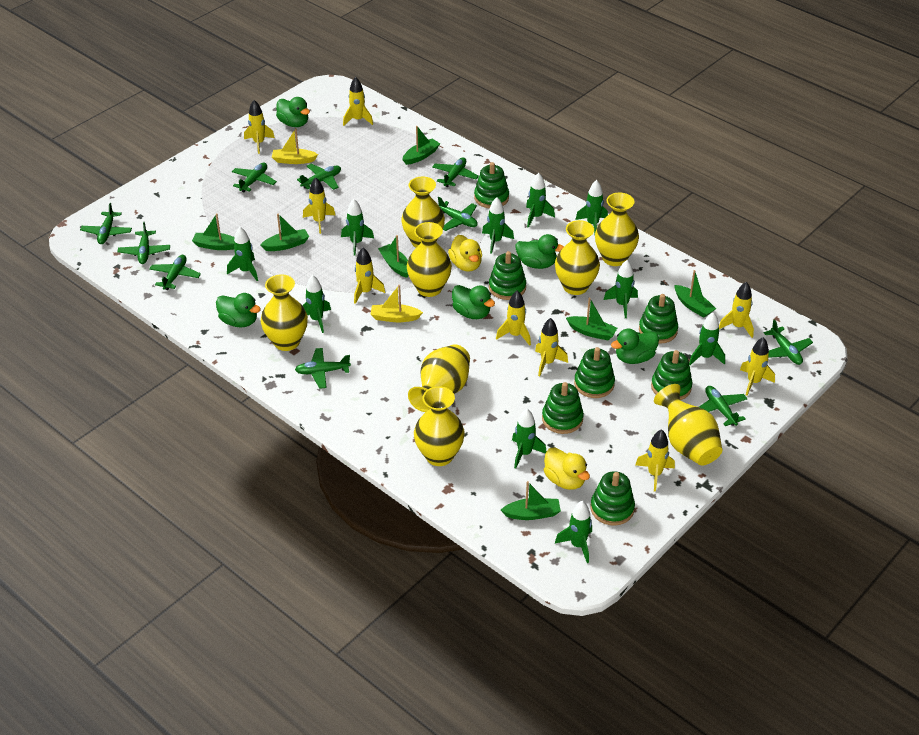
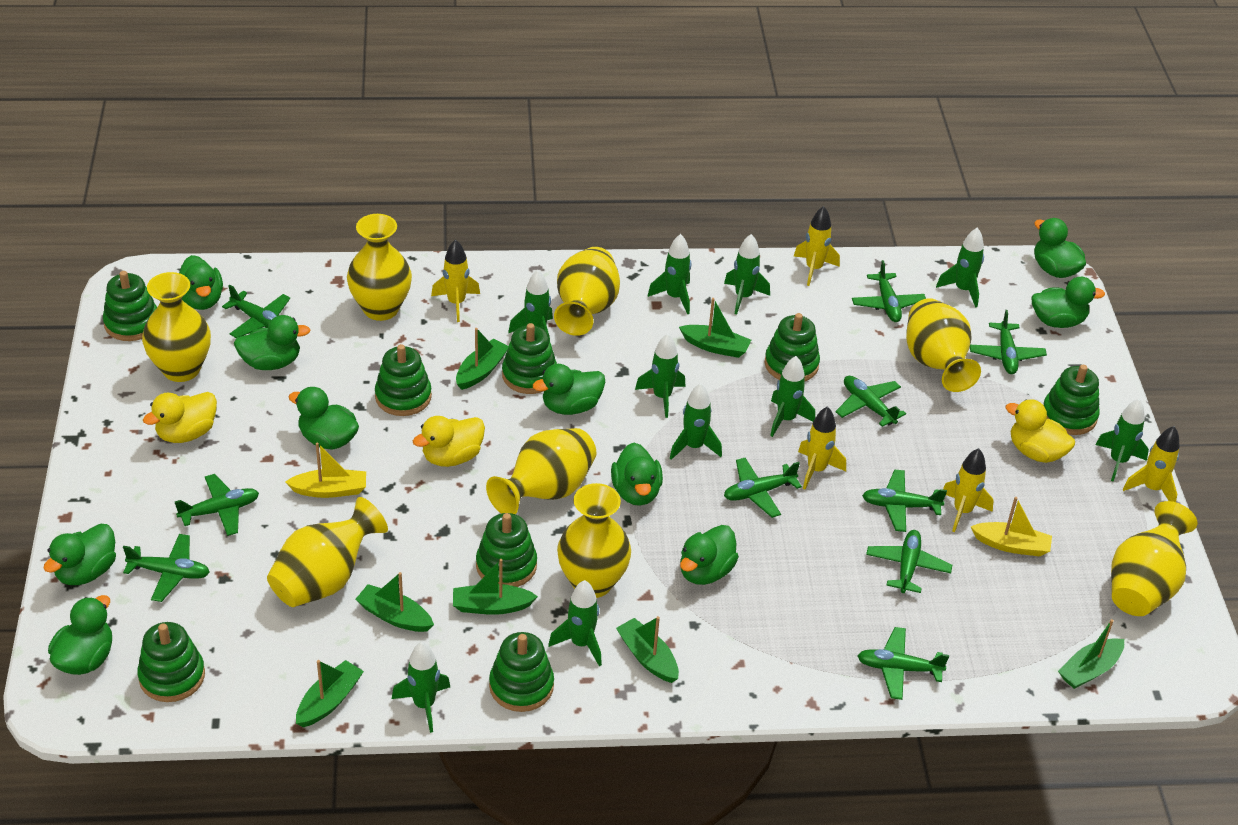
green duck: 5 -> 10
green stacking toy: 7 -> 8
yellow duck: 2 -> 3
yellow rocket: 9 -> 5

